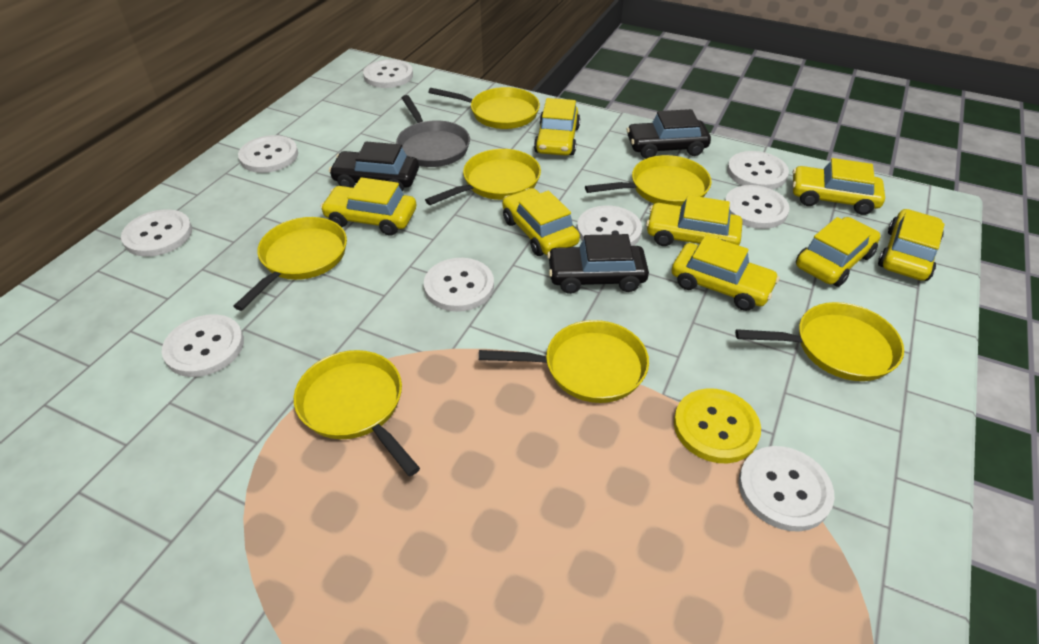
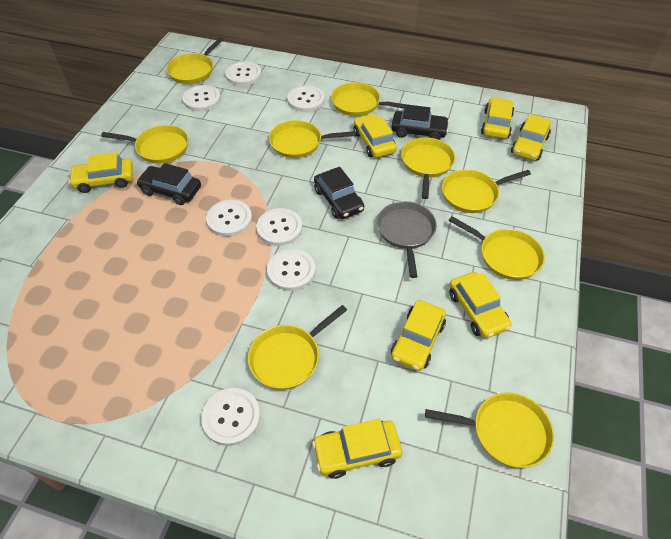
white button: 9 -> 7
yellow button: 1 -> 0
yellow car: 8 -> 7
yellow pan: 7 -> 9

